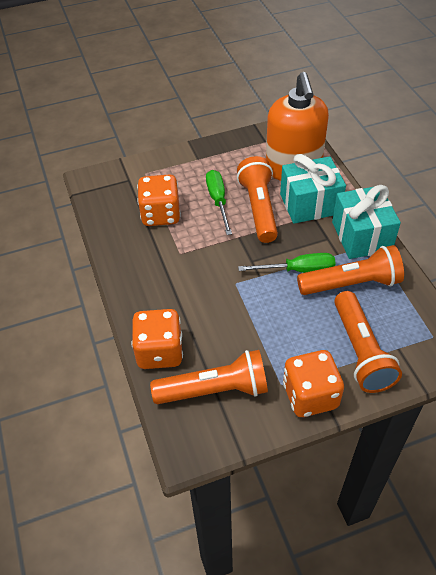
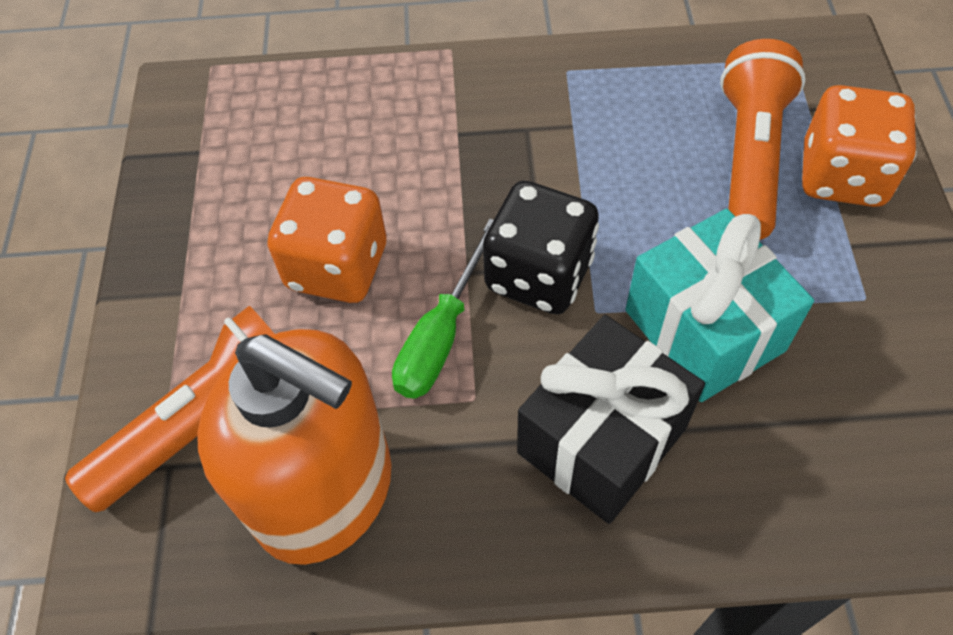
black dice: 0 -> 1
black gift: 0 -> 1
green screwdriver: 2 -> 1
orange dice: 3 -> 2
orange flashlight: 4 -> 2
turquoise gift: 2 -> 1

